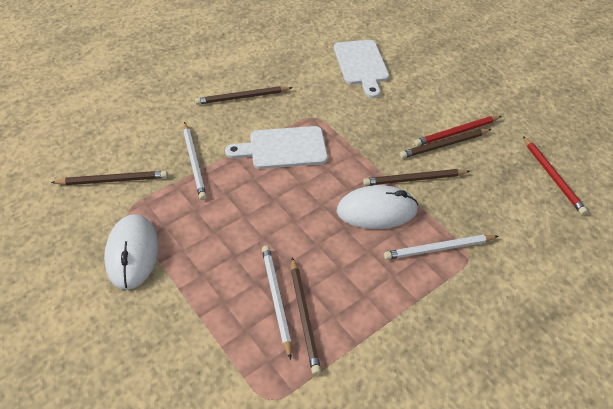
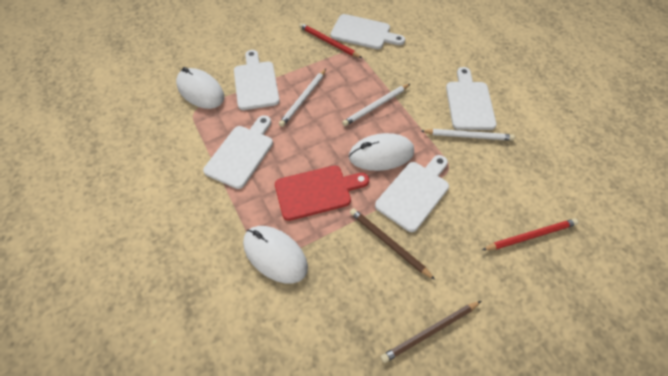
brown pencil: 5 -> 2
red cutting board: 0 -> 1
white cutting board: 2 -> 5
white mouse: 2 -> 3

